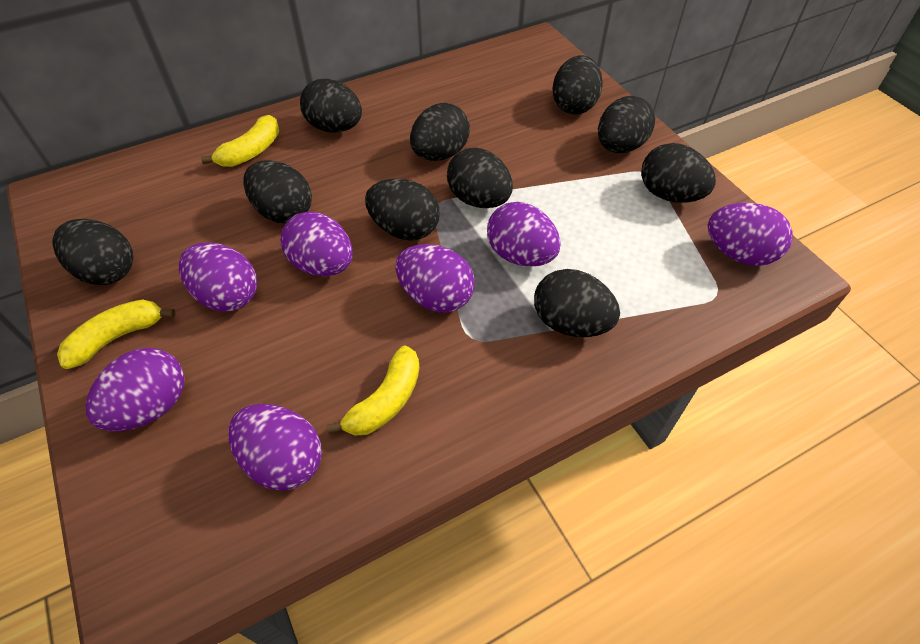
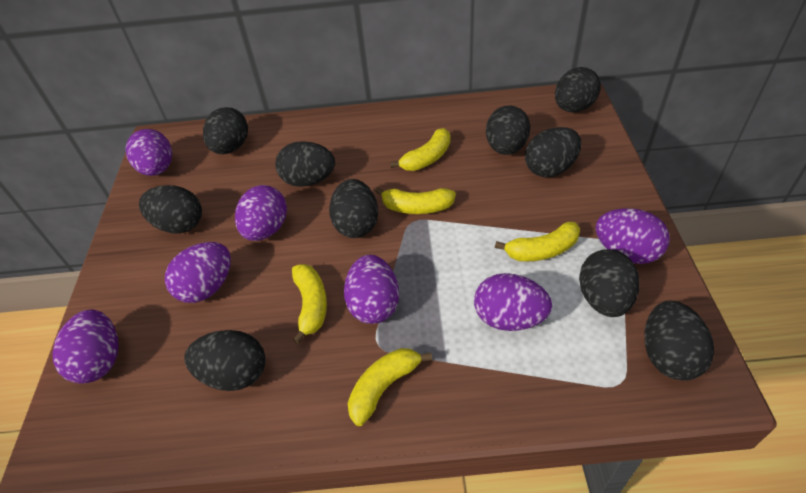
yellow banana: 3 -> 5

